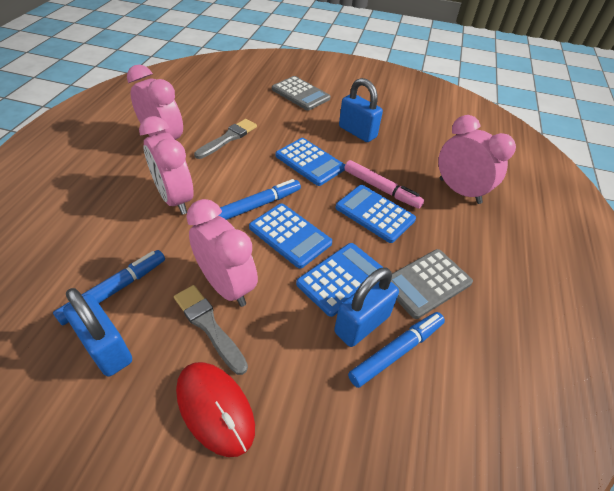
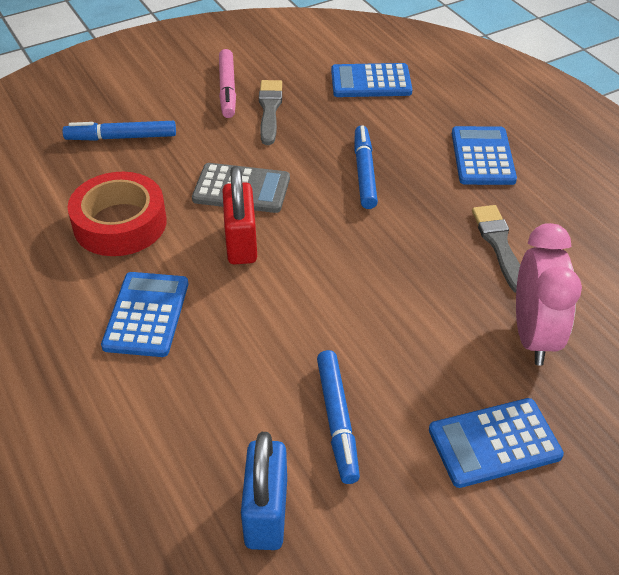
blue padlock: 3 -> 1
grey calculator: 2 -> 1
pink clock: 4 -> 1
red mouse: 1 -> 0
red padlock: 0 -> 1
red tape: 0 -> 1

